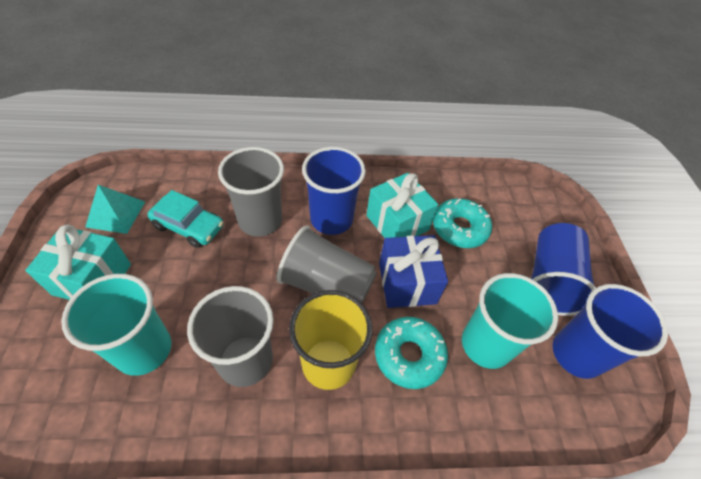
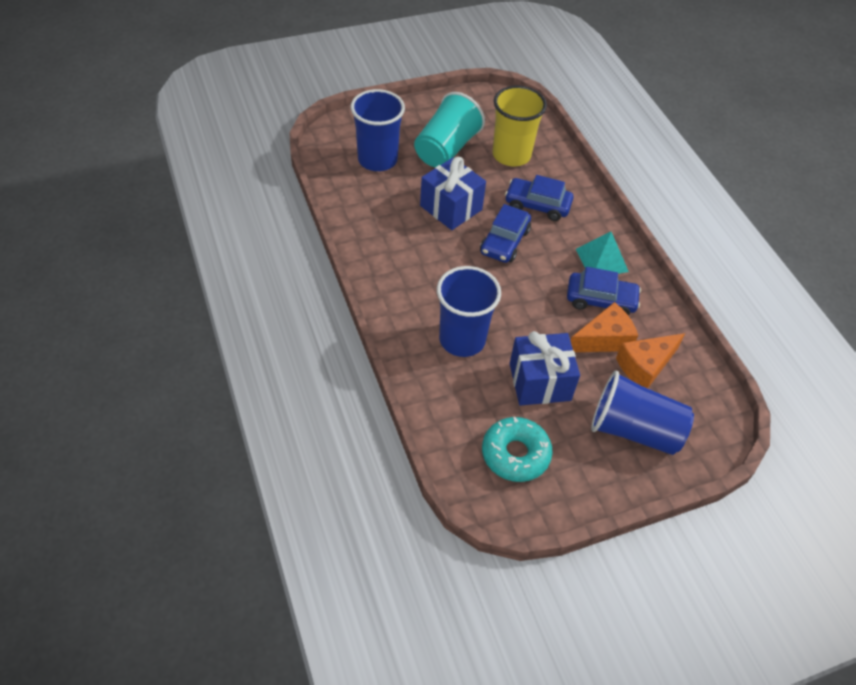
blue car: 0 -> 3
blue gift: 1 -> 2
grey cup: 3 -> 0
orange cheese: 0 -> 2
turquoise car: 1 -> 0
turquoise cup: 2 -> 1
turquoise donut: 2 -> 1
turquoise gift: 2 -> 0

